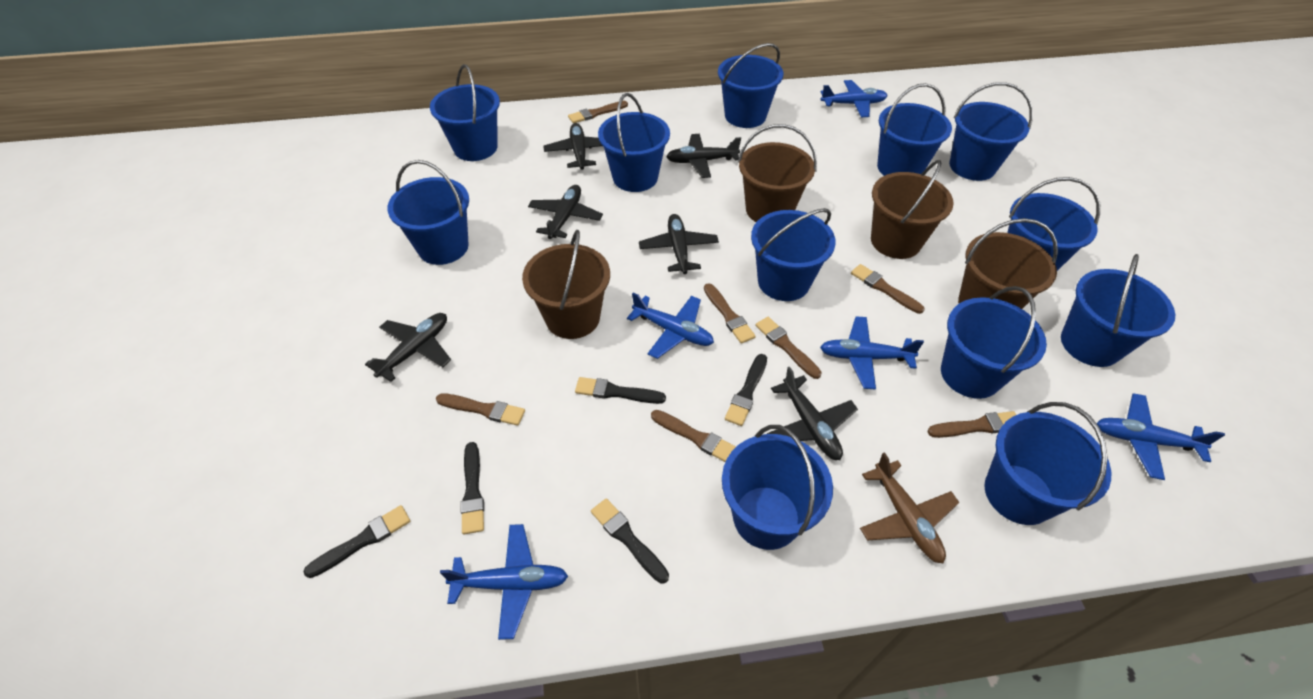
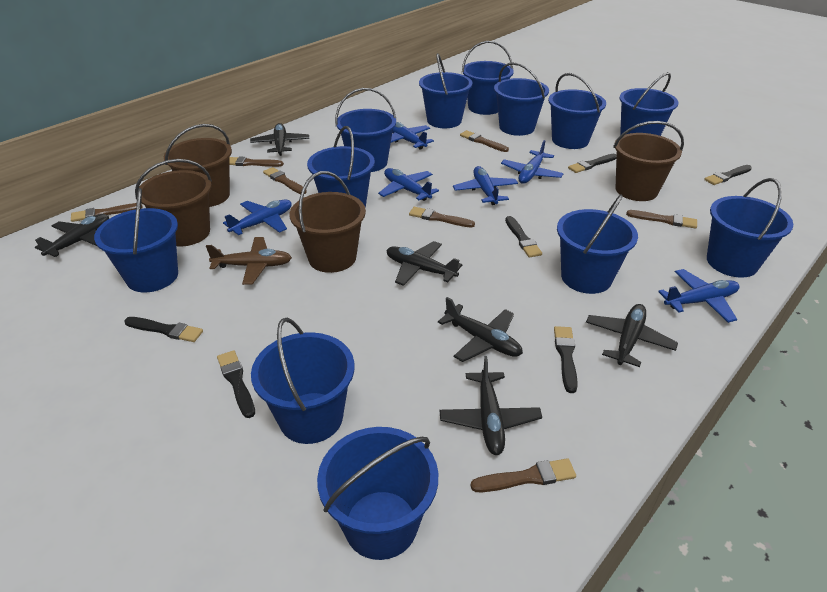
black brush: 5 -> 6
blue plane: 5 -> 6

